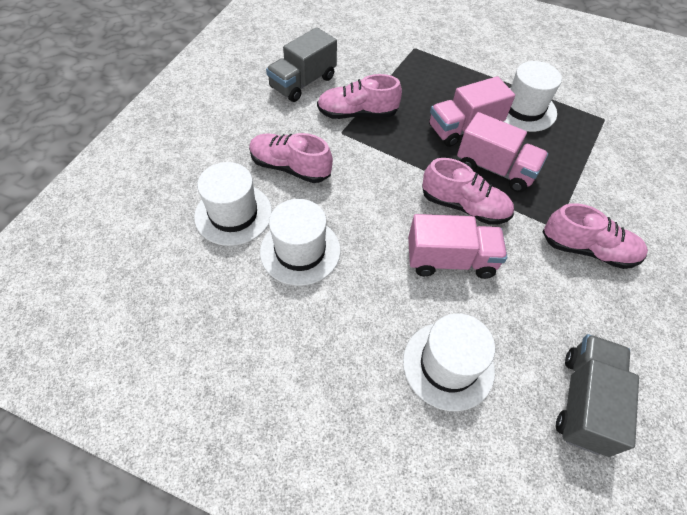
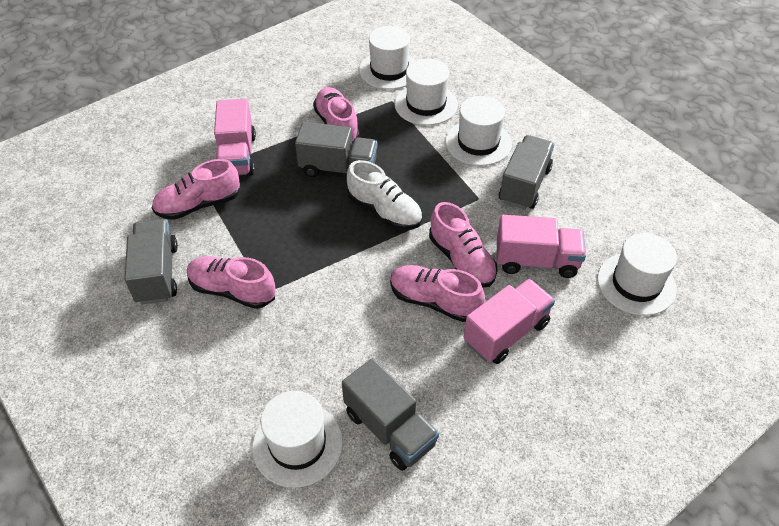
grey truck: 2 -> 4
pink shoe: 4 -> 5
white hat: 4 -> 5
white shoe: 0 -> 1

